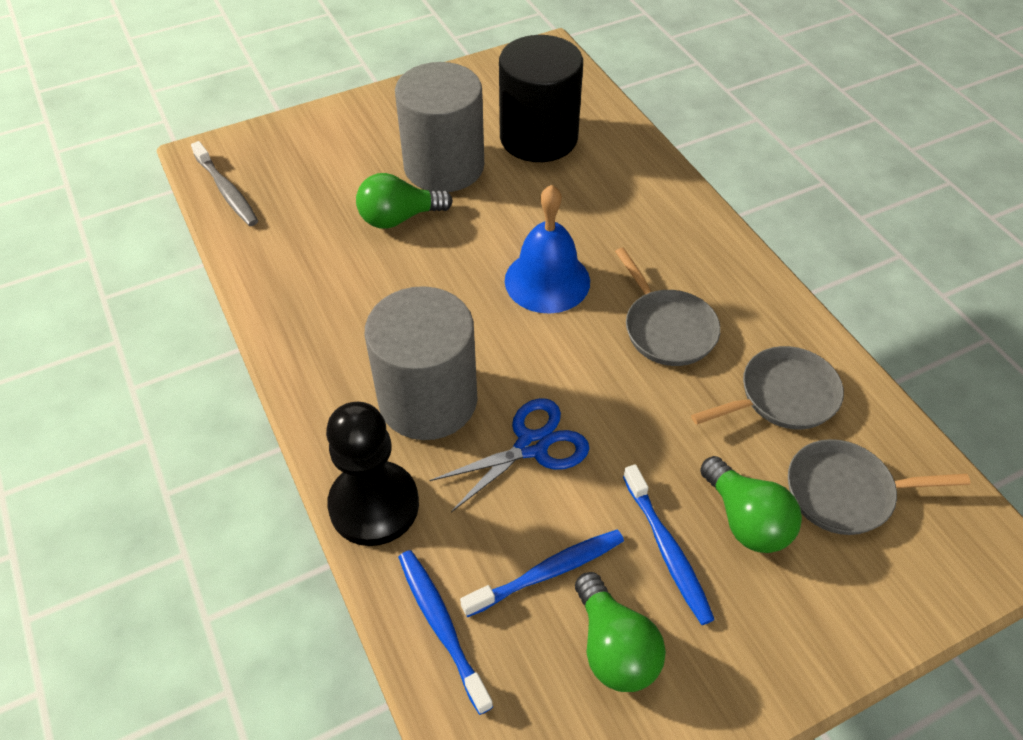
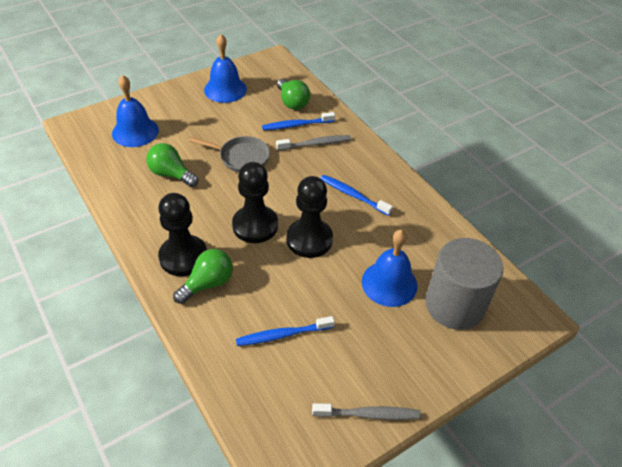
black cylinder: 1 -> 0
black pawn: 1 -> 3
blue bell: 1 -> 3
blue scissors: 1 -> 0
grey cylinder: 2 -> 1
grey pan: 3 -> 1
grey toothbrush: 1 -> 2

